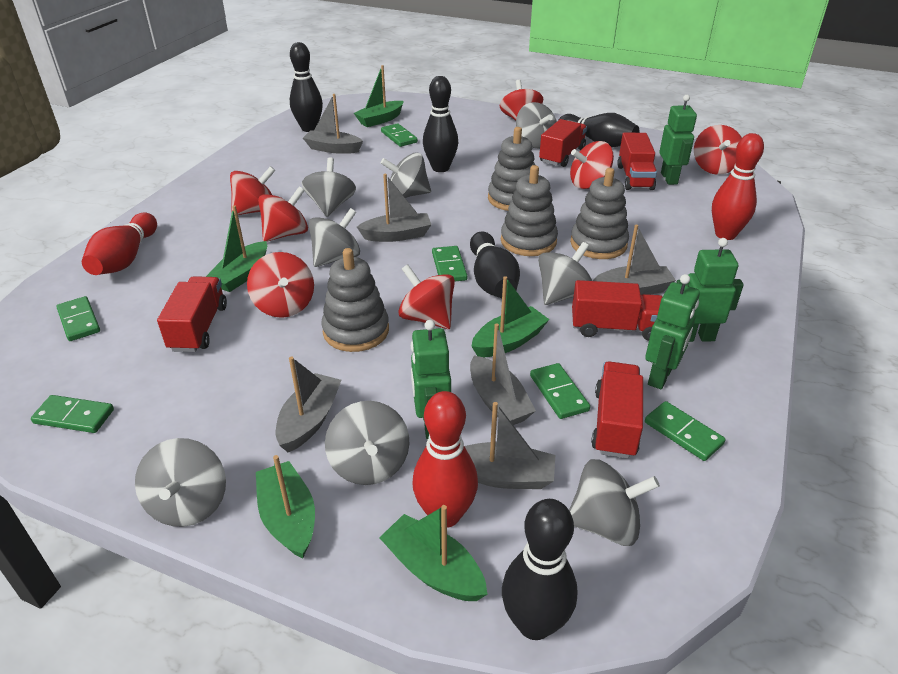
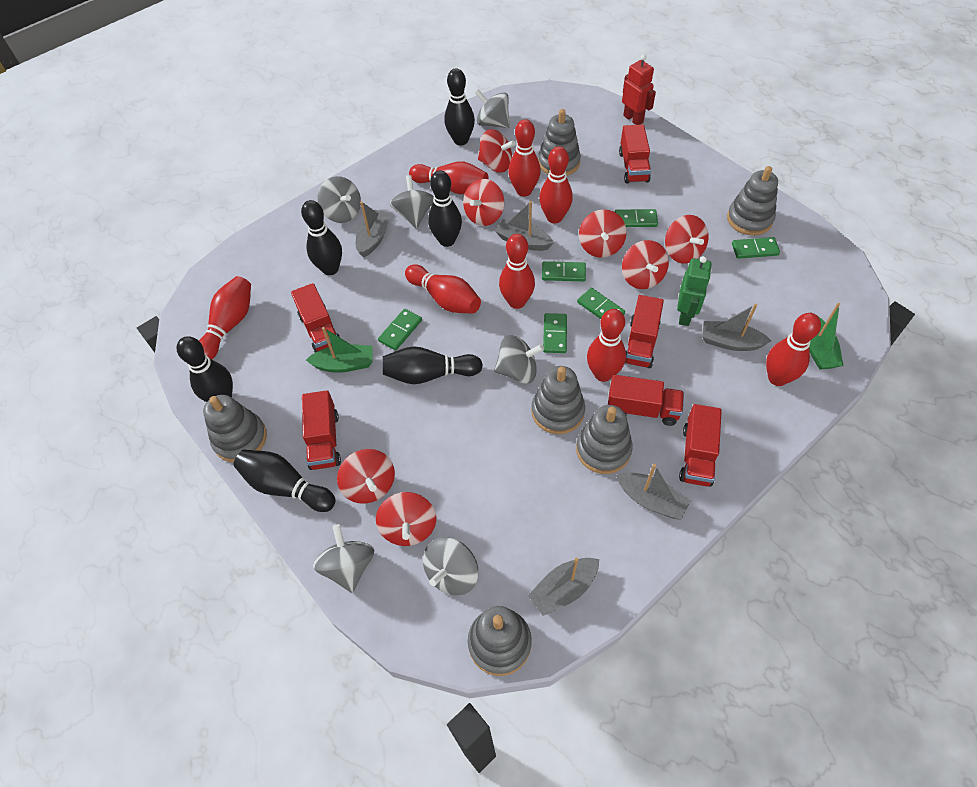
black bowling pin: 5 -> 6
green boat: 5 -> 2
green robot: 4 -> 1
grey boat: 6 -> 5
grey spinning top: 8 -> 6
grey stacking toy: 4 -> 6
red bowling pin: 3 -> 8
red robot: 0 -> 1
red truck: 5 -> 6

